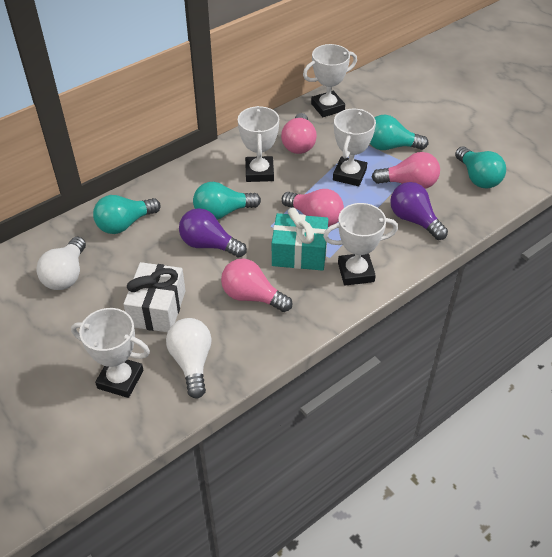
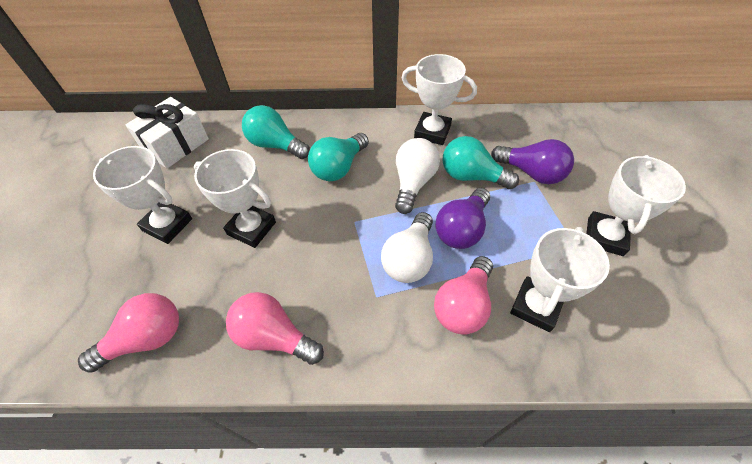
pink light bulb: 4 -> 3
turquoise gift: 1 -> 0
turquoise light bulb: 4 -> 3

